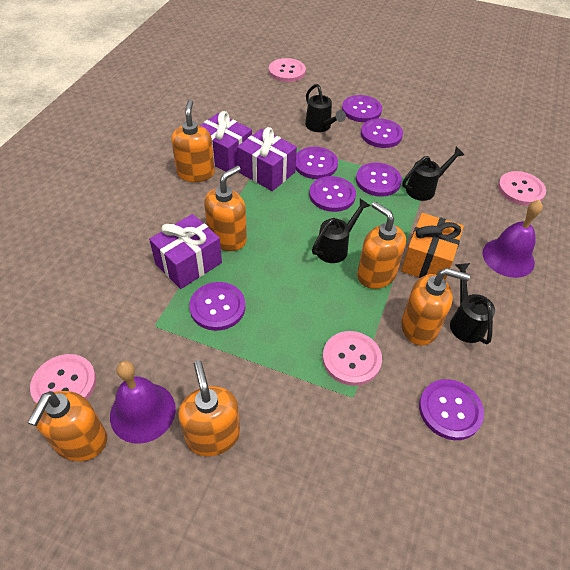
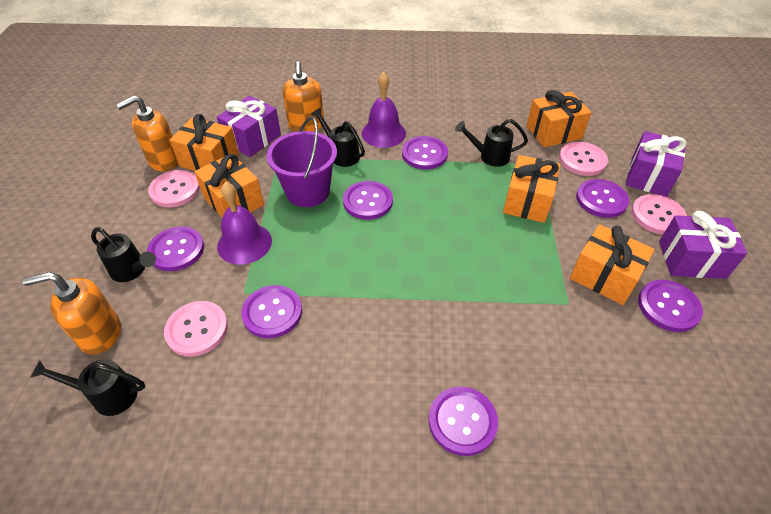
orange gift: 1 -> 5
orange soap dispenser: 6 -> 3
purple bucket: 0 -> 1

